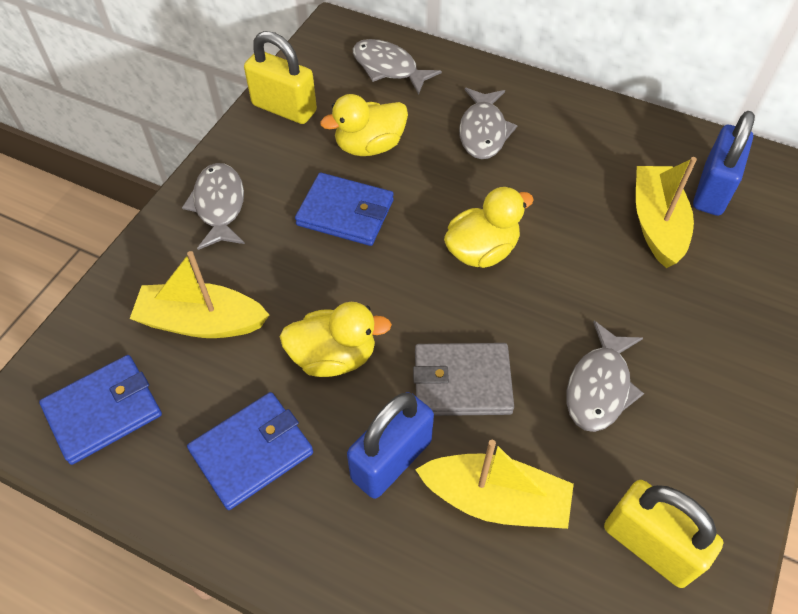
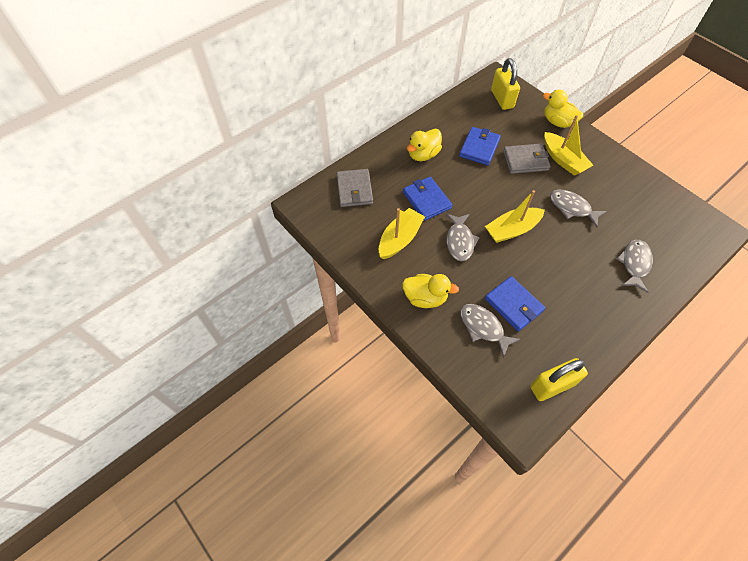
blue padlock: 2 -> 0
grey wallet: 1 -> 2

